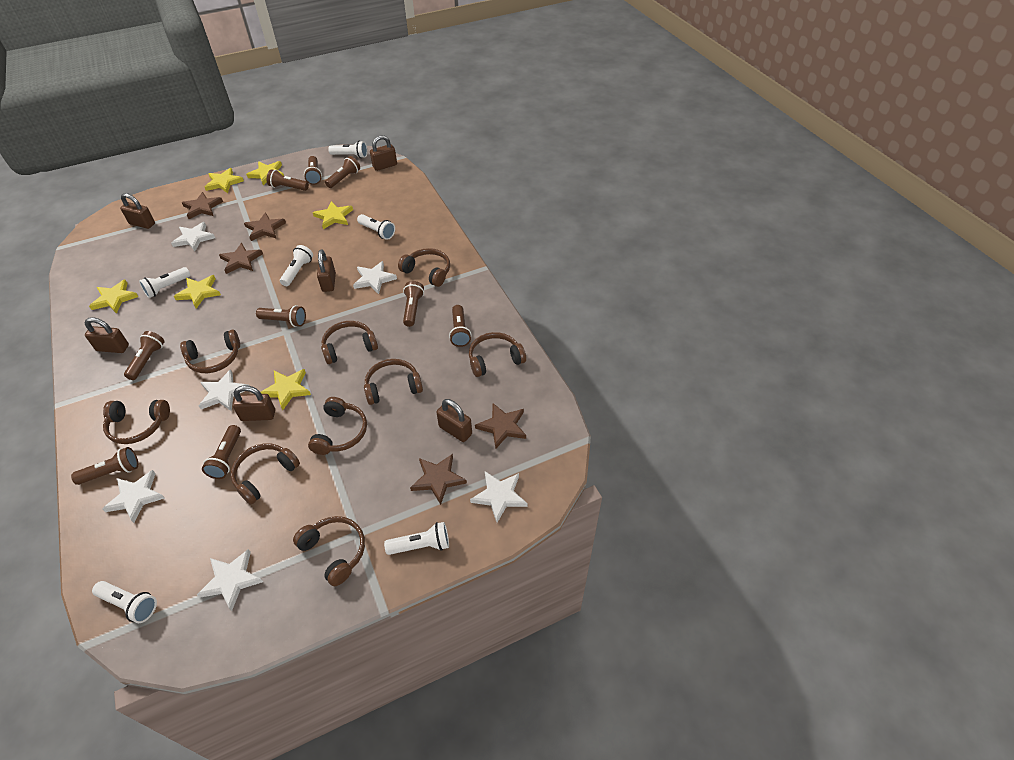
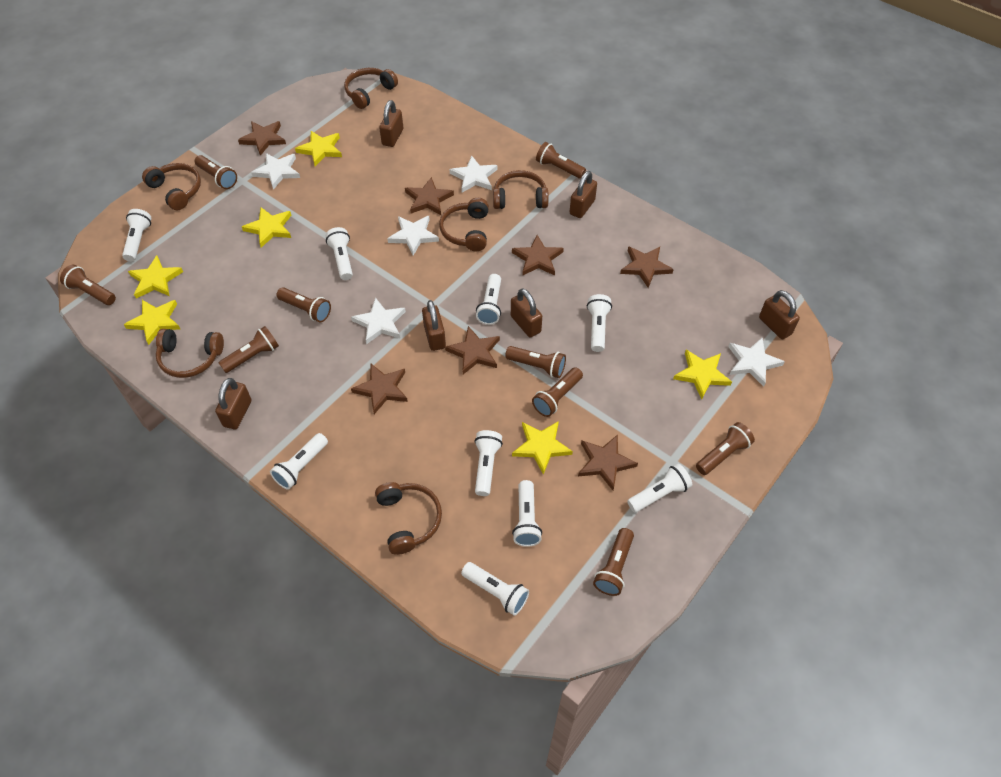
brown headphones: 9 -> 6
brown star: 5 -> 7
white flashlight: 6 -> 9
white star: 6 -> 5

